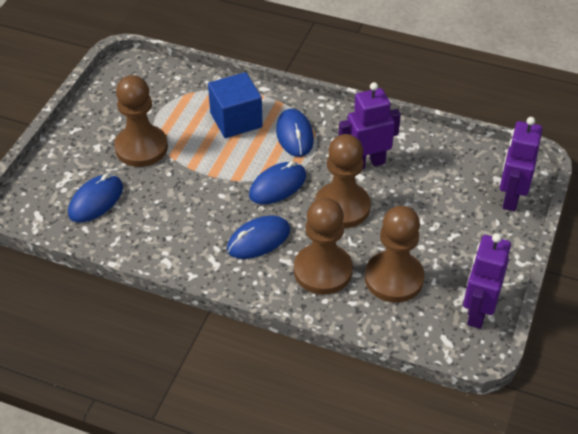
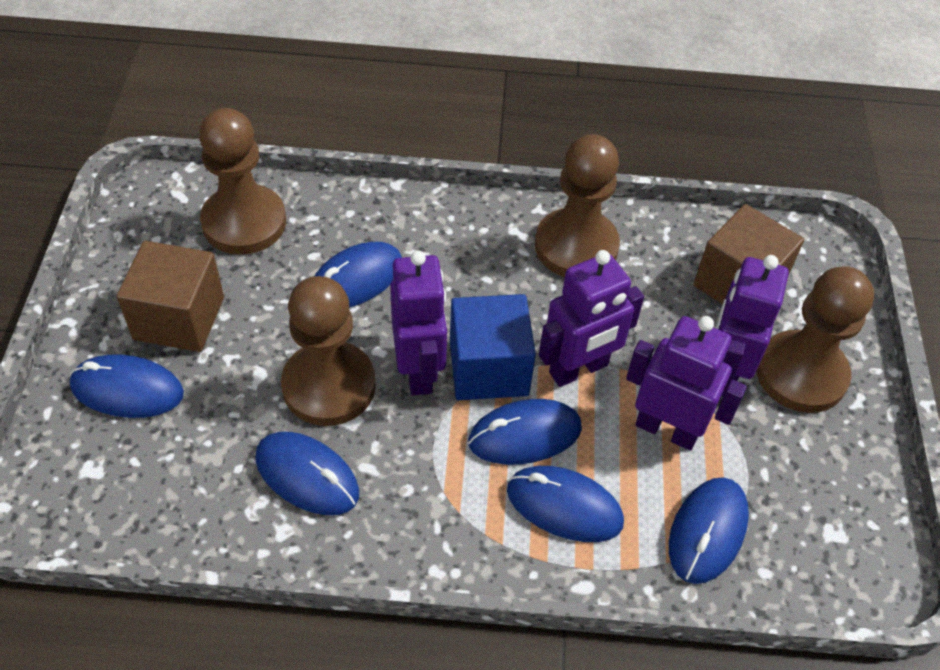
blue mouse: 4 -> 6
brown cube: 0 -> 2
purple robot: 3 -> 4

